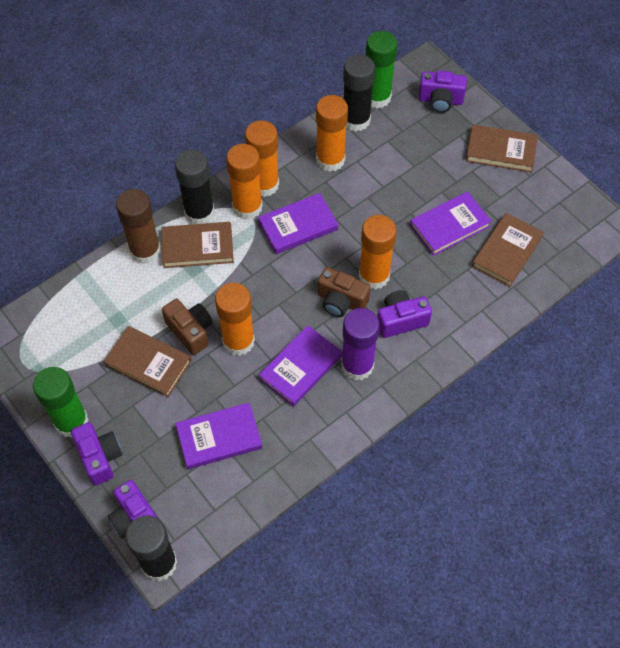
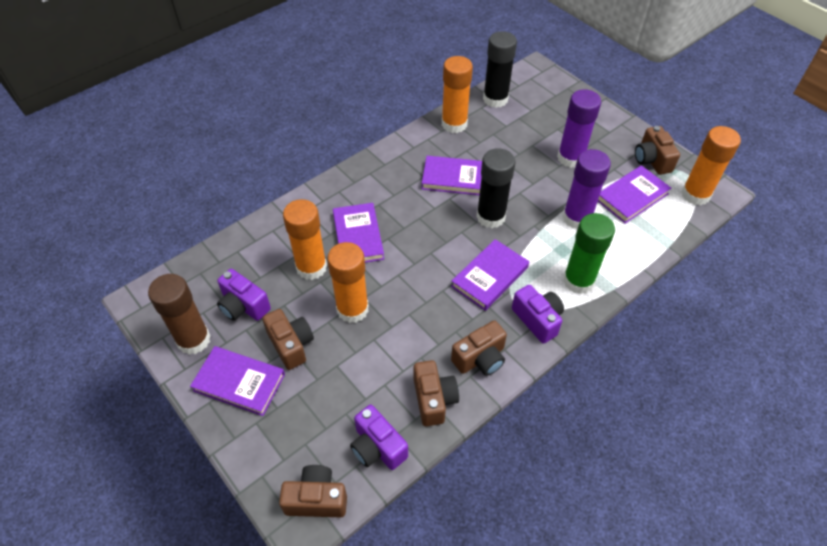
black glue stick: 3 -> 2
brown book: 4 -> 0
brown camera: 2 -> 5
green glue stick: 2 -> 1
orange glue stick: 5 -> 4
purple book: 4 -> 5
purple camera: 4 -> 3
purple glue stick: 1 -> 2

